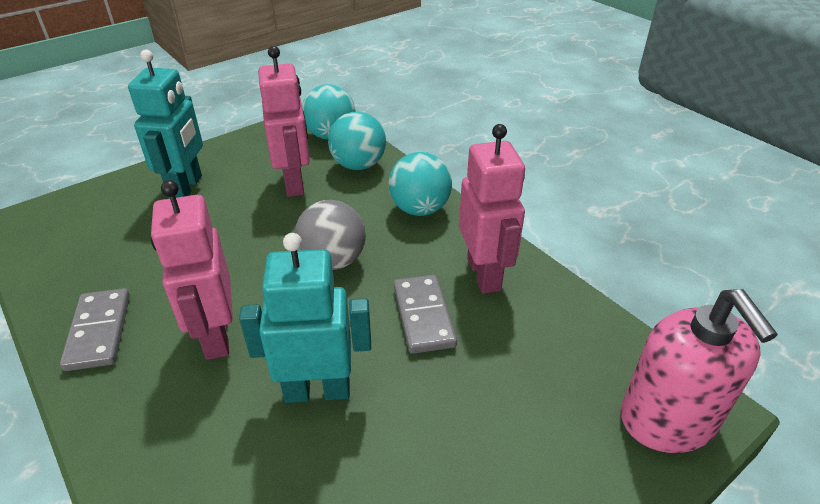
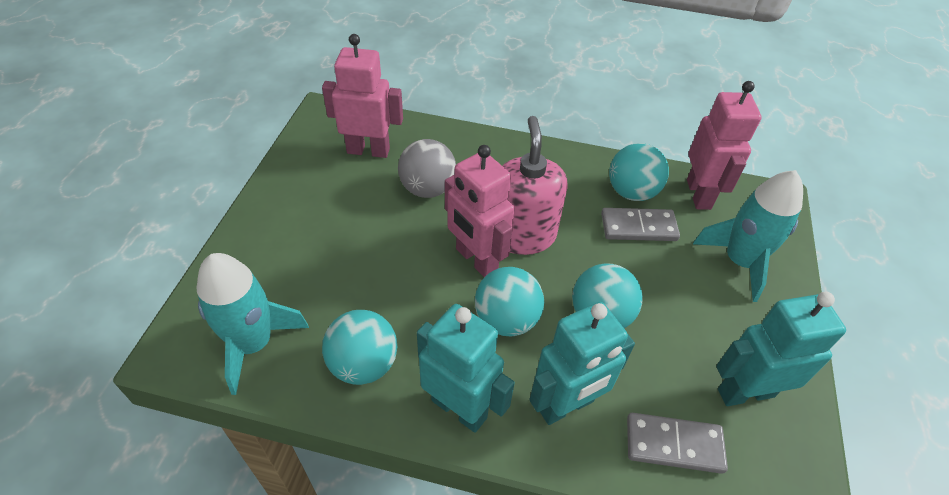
turquoise ball: 3 -> 4
turquoise robot: 2 -> 3
turquoise rocket: 0 -> 2

